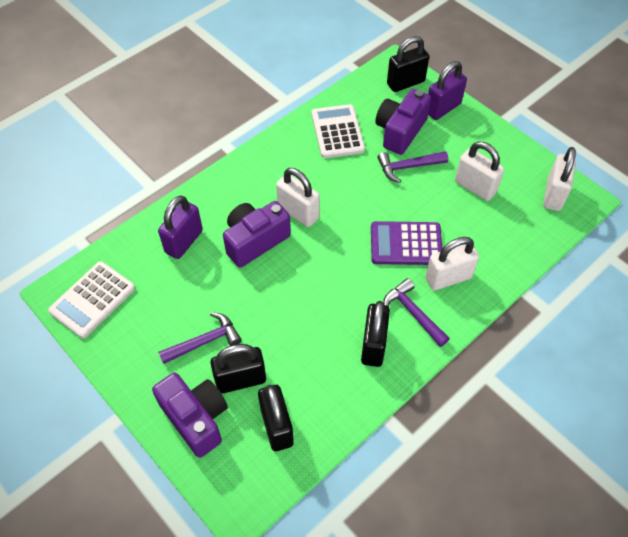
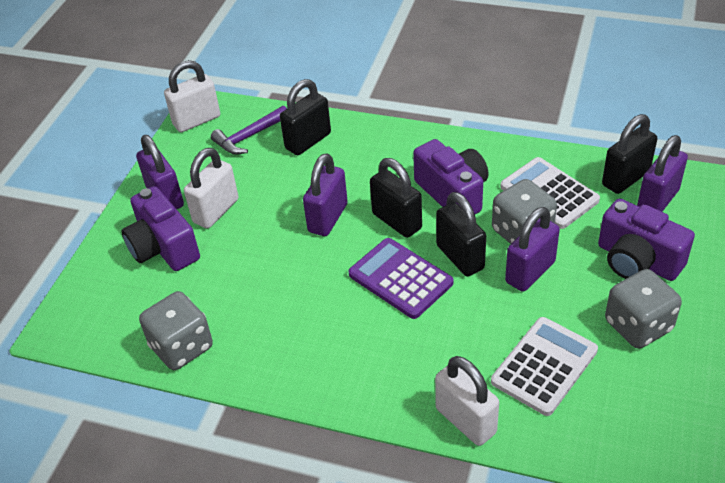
grey dice: 0 -> 3
purple hammer: 3 -> 1
purple padlock: 2 -> 4
white padlock: 4 -> 3

